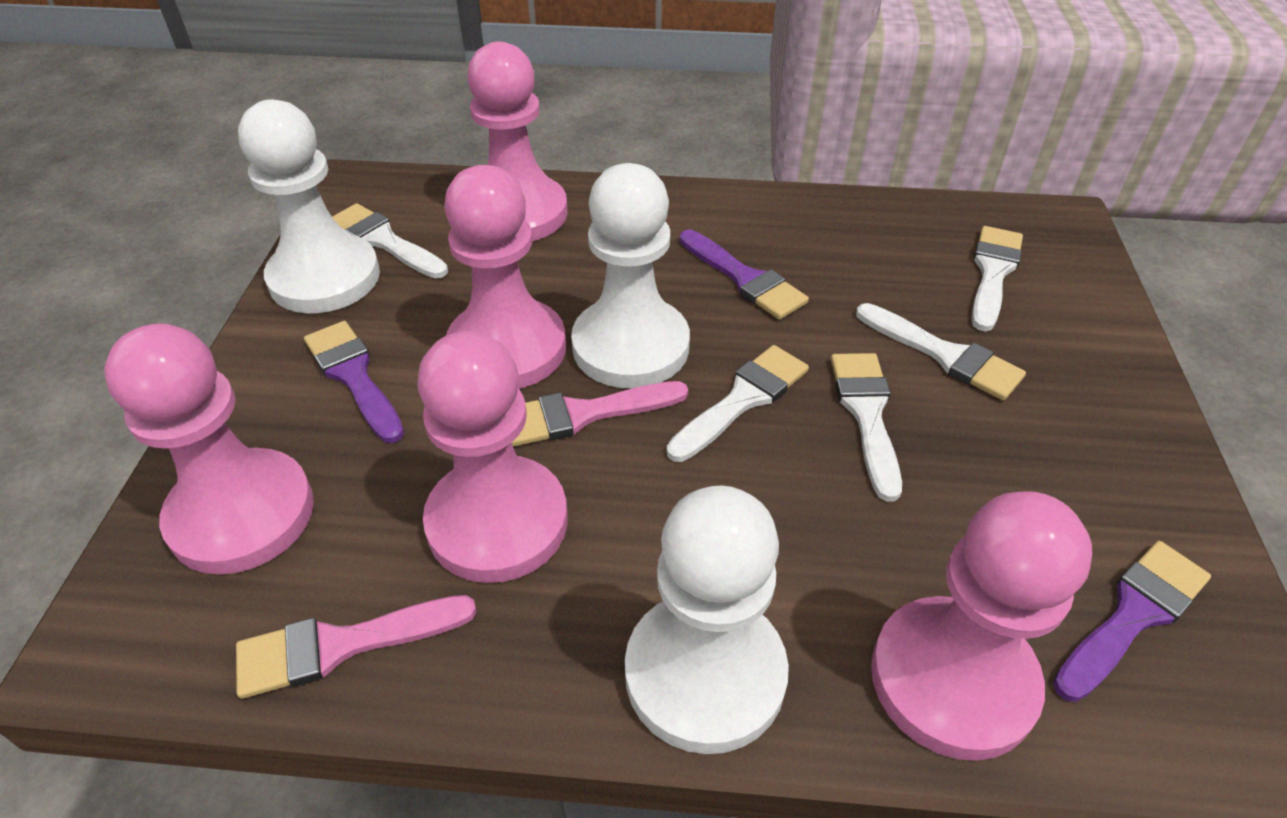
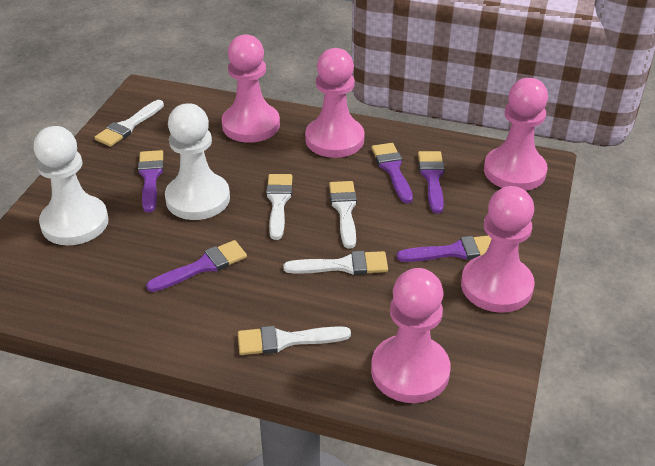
pink brush: 2 -> 0
purple brush: 3 -> 5
white pawn: 3 -> 2

